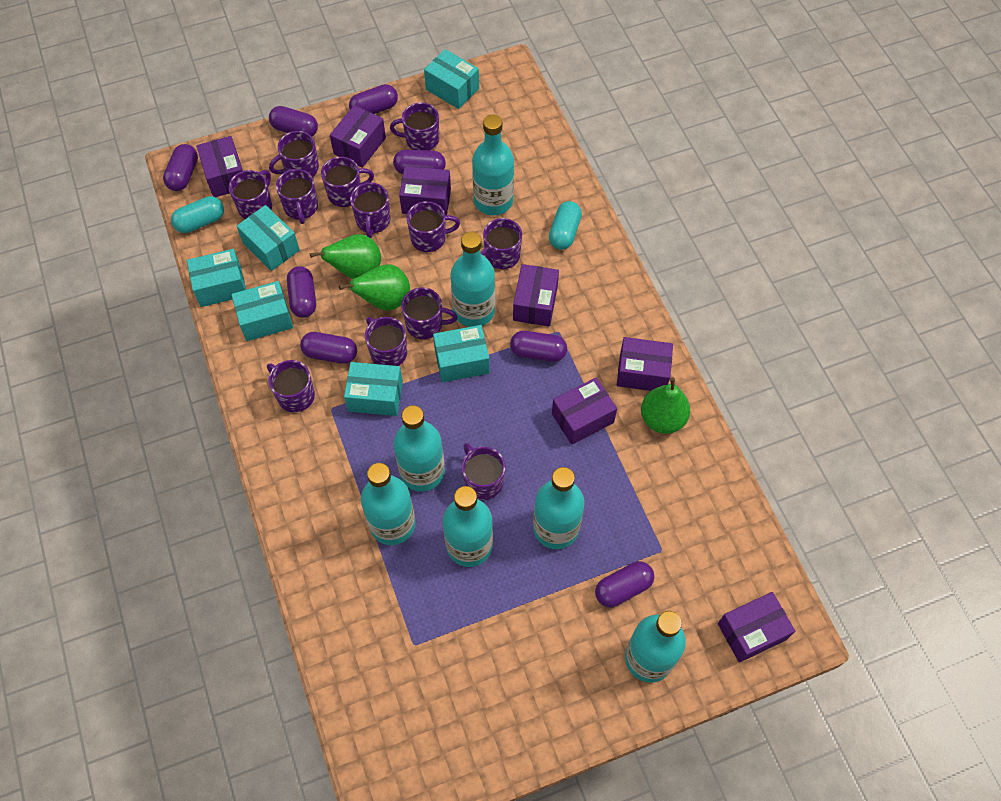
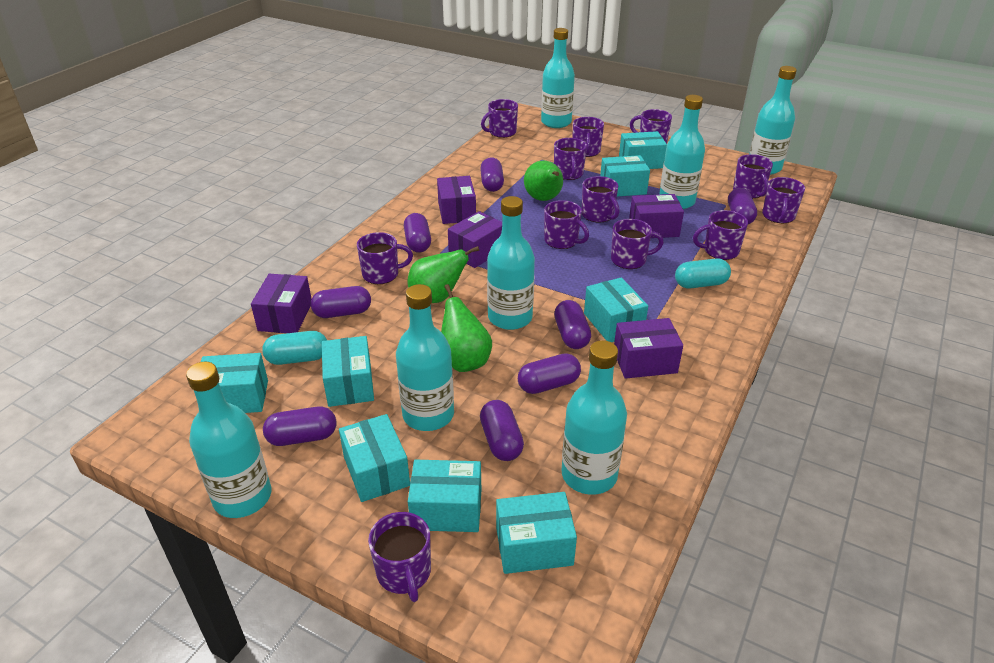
purple box: 7 -> 5
turquoise box: 6 -> 8

